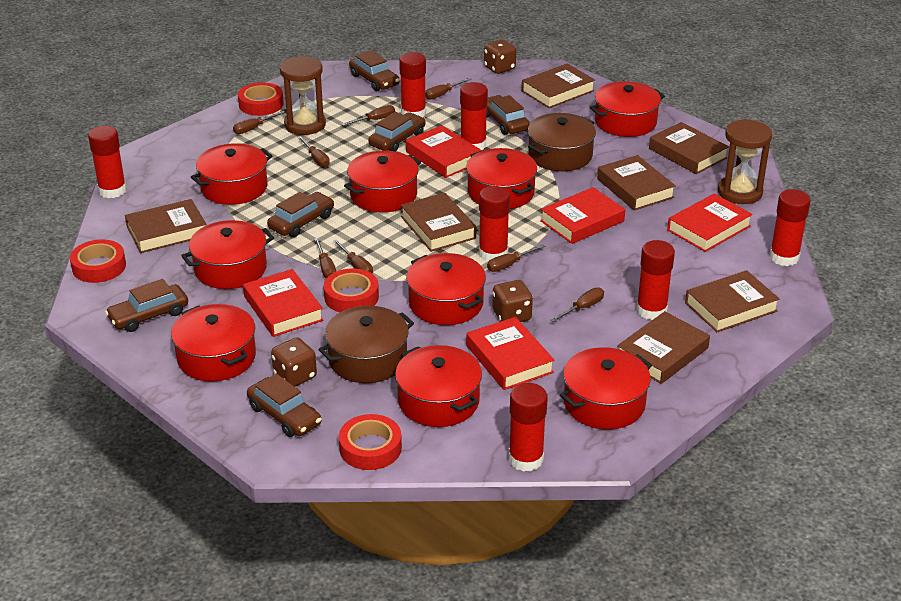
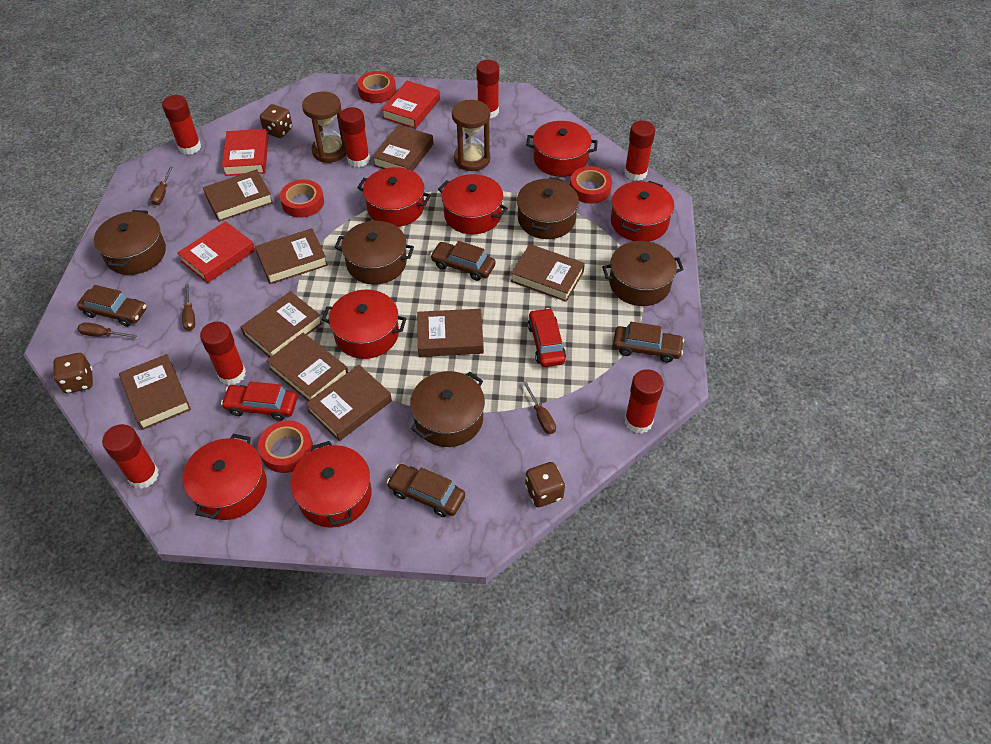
brown book: 7 -> 9
brown car: 6 -> 4
brown pot: 2 -> 5
brown screwdriver: 8 -> 4
red book: 5 -> 3
red car: 0 -> 2
red pot: 9 -> 7

